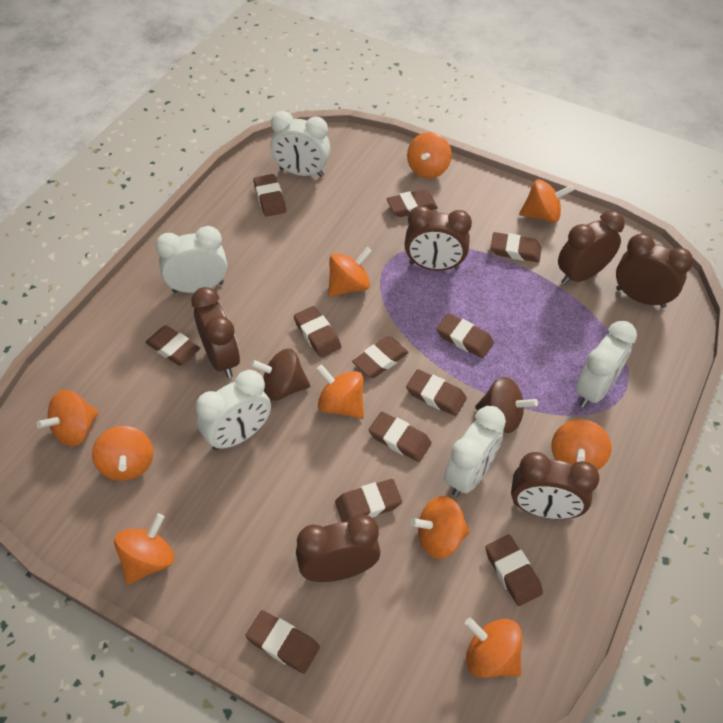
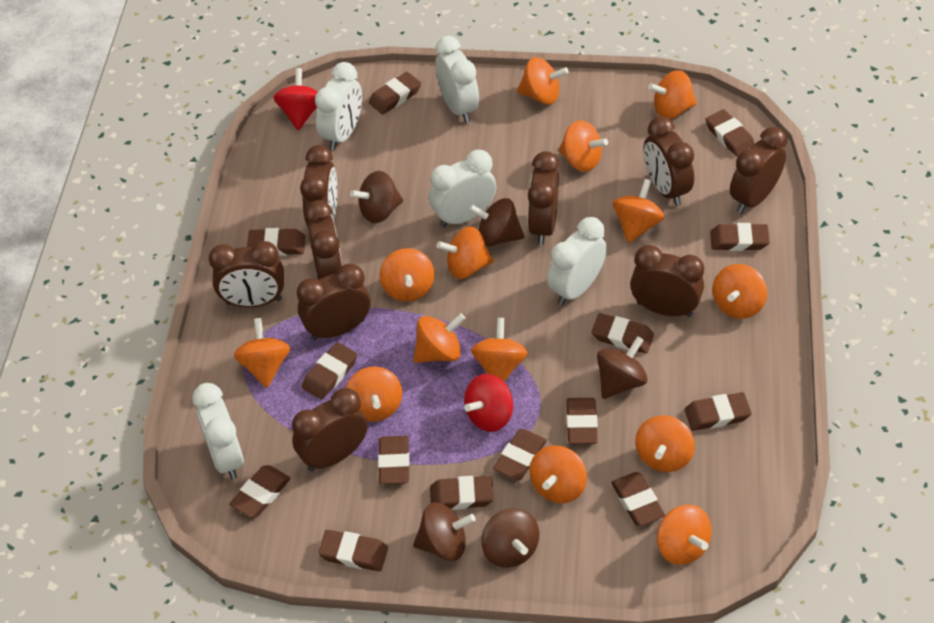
brown clock: 6 -> 9
brown eraser: 12 -> 14
brown spinning top: 2 -> 5
orange spinning top: 10 -> 14
red spinning top: 0 -> 2

